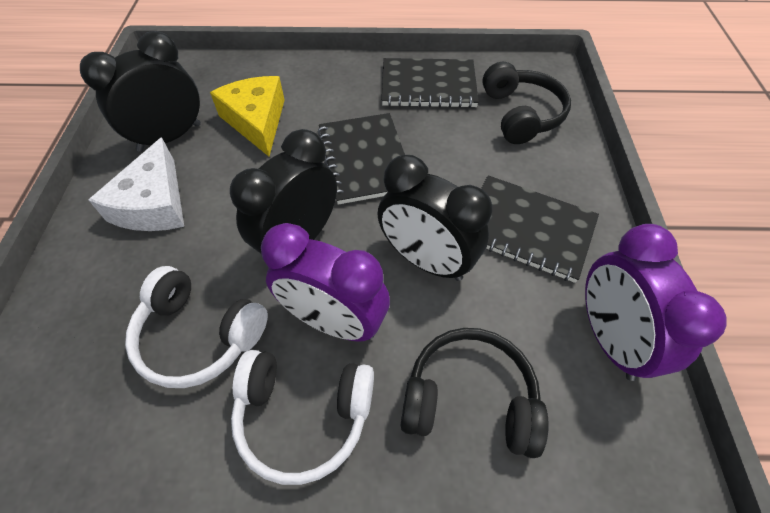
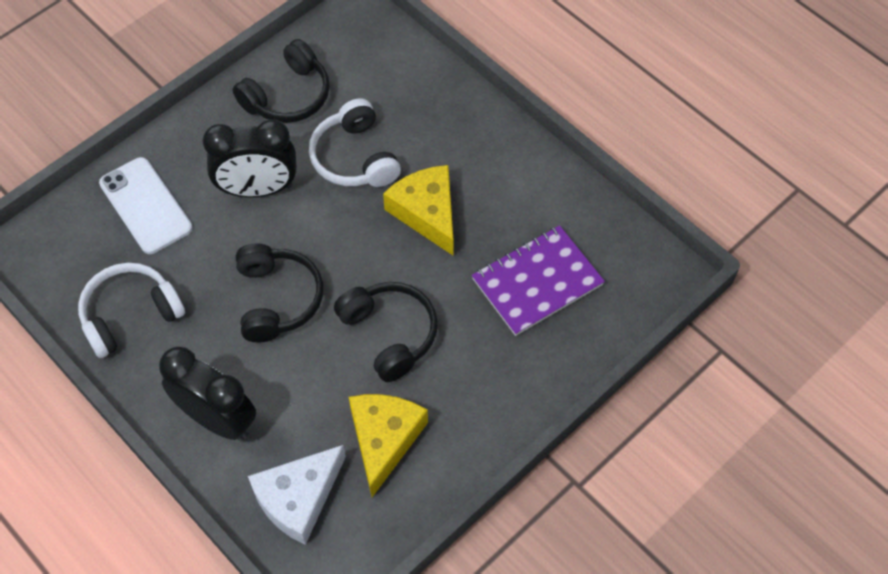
black clock: 3 -> 2
black headphones: 2 -> 3
black notebook: 3 -> 0
purple clock: 2 -> 0
purple notebook: 0 -> 1
white phone: 0 -> 1
yellow cheese: 1 -> 2

